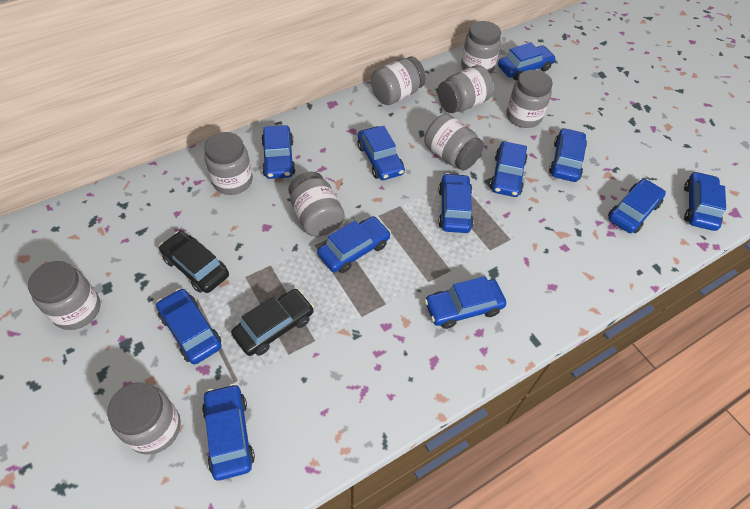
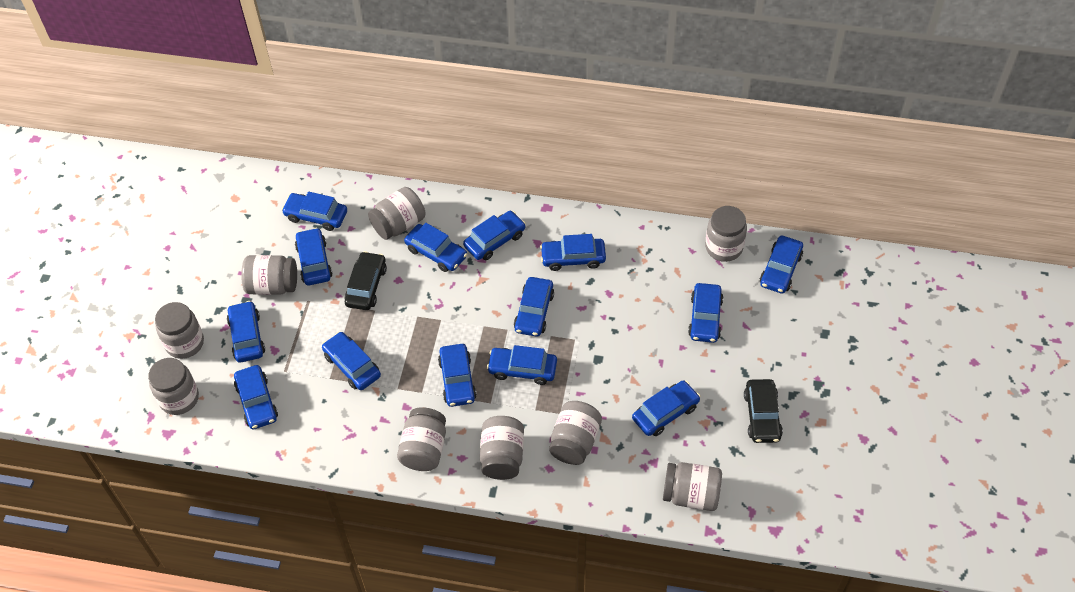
blue car: 12 -> 14

